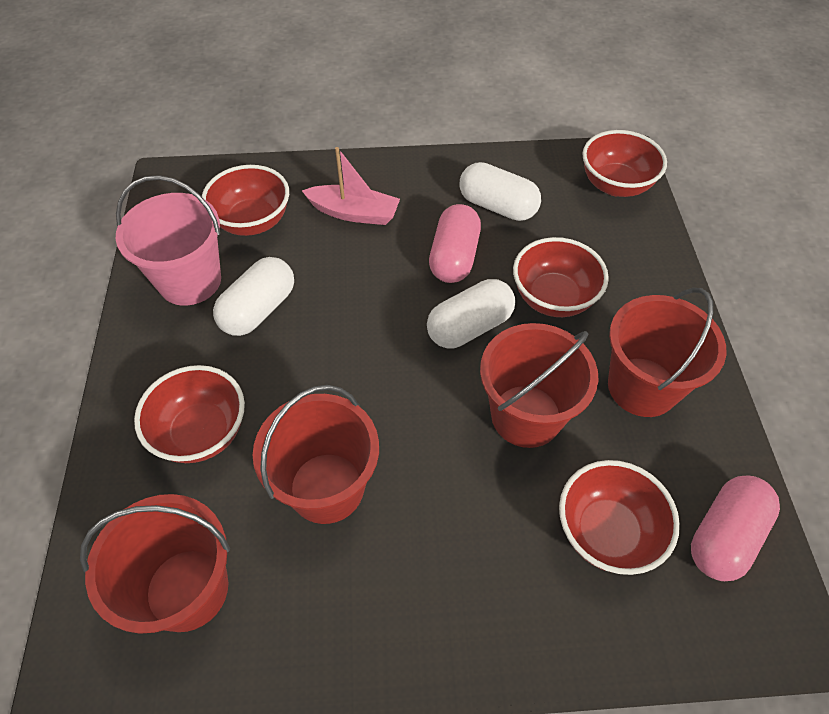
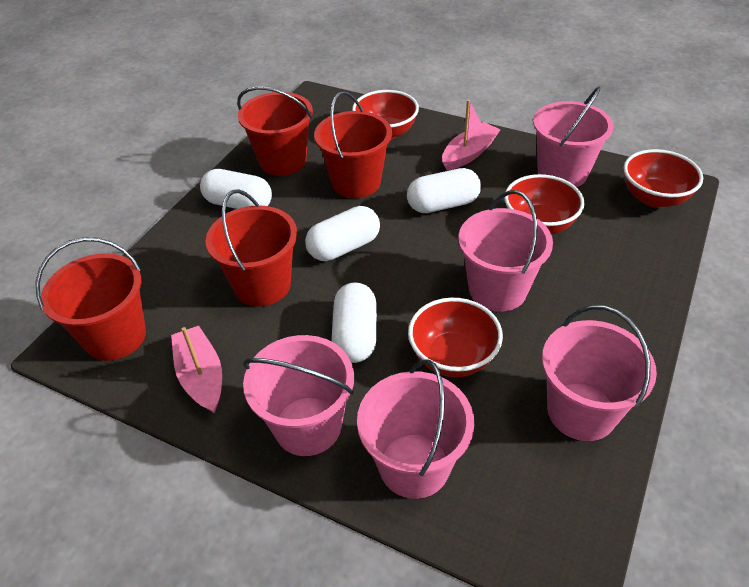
pink boat: 1 -> 2
pink bucket: 1 -> 5
pink capsule: 2 -> 0
red bowl: 5 -> 4
white capsule: 3 -> 4

